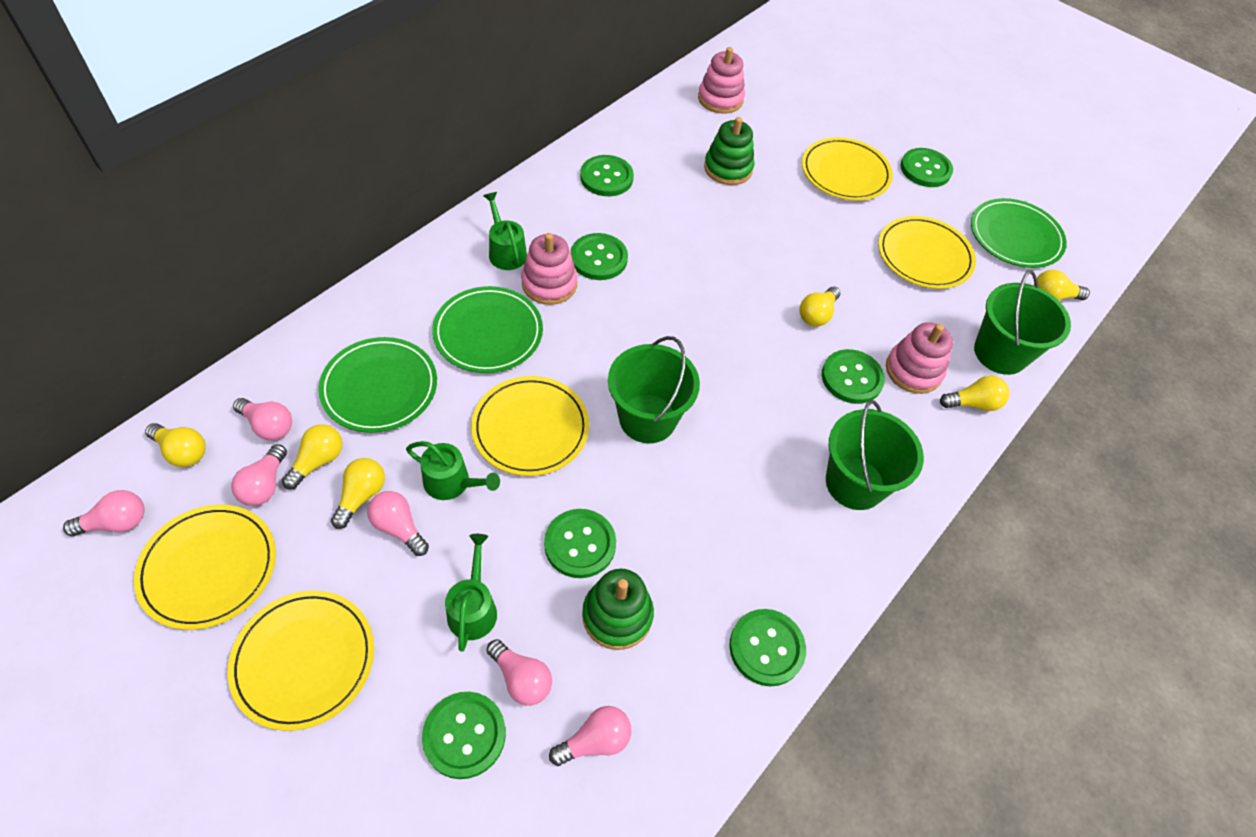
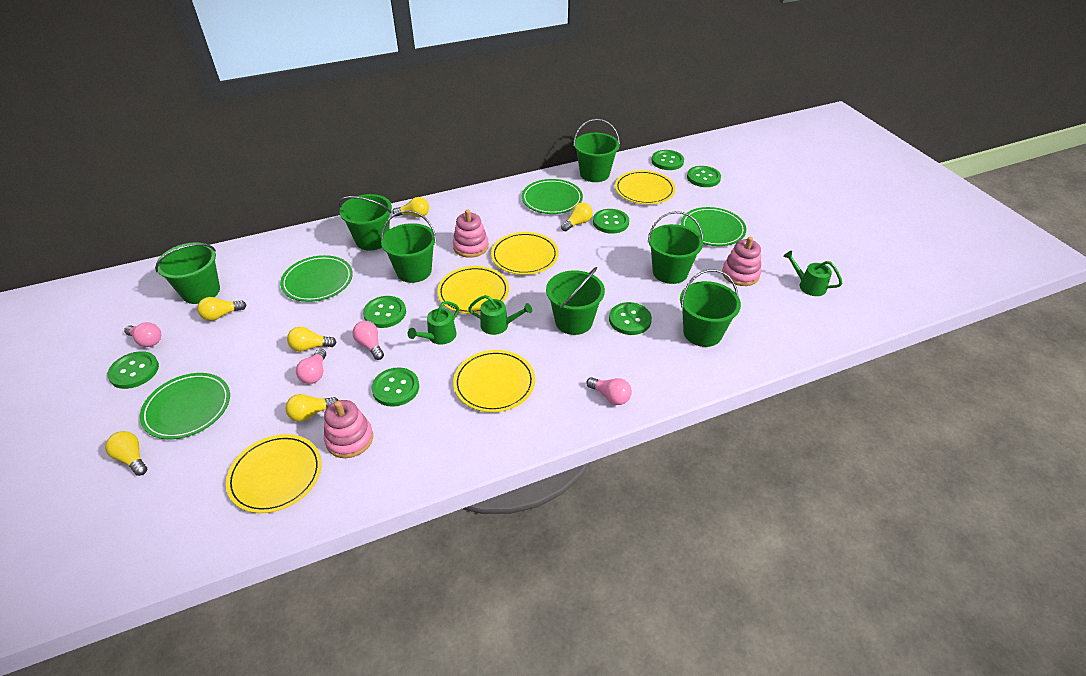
green bucket: 3 -> 7
green plate: 3 -> 4
green stacking toy: 2 -> 0
pink light bulb: 6 -> 4

